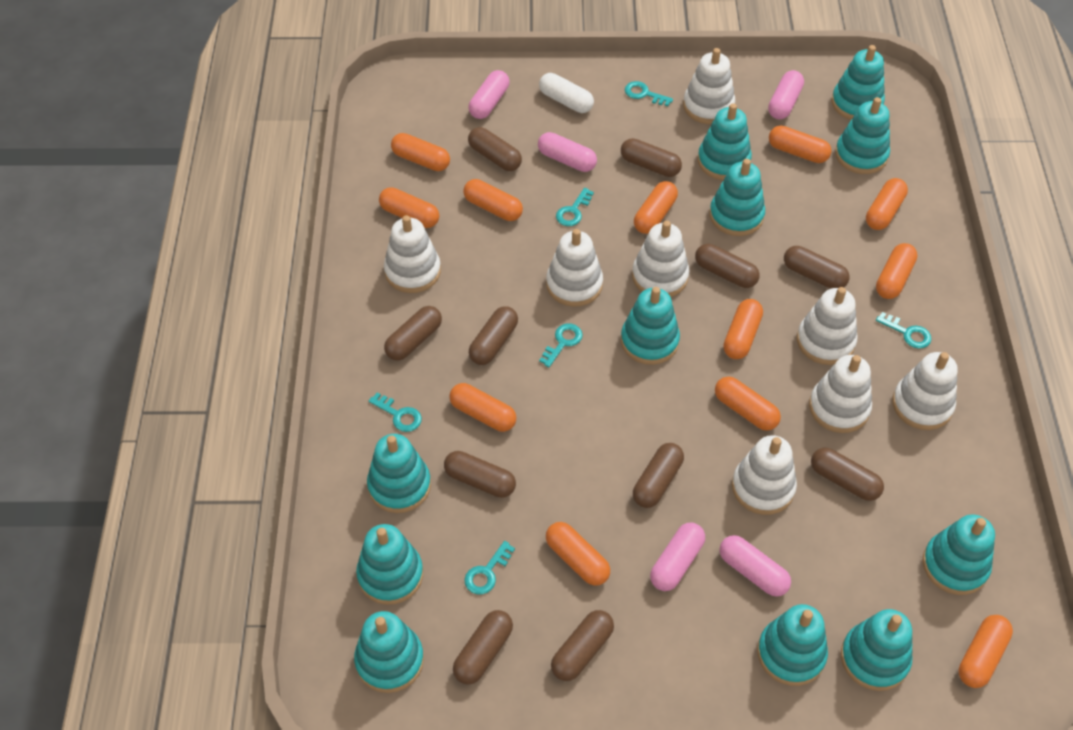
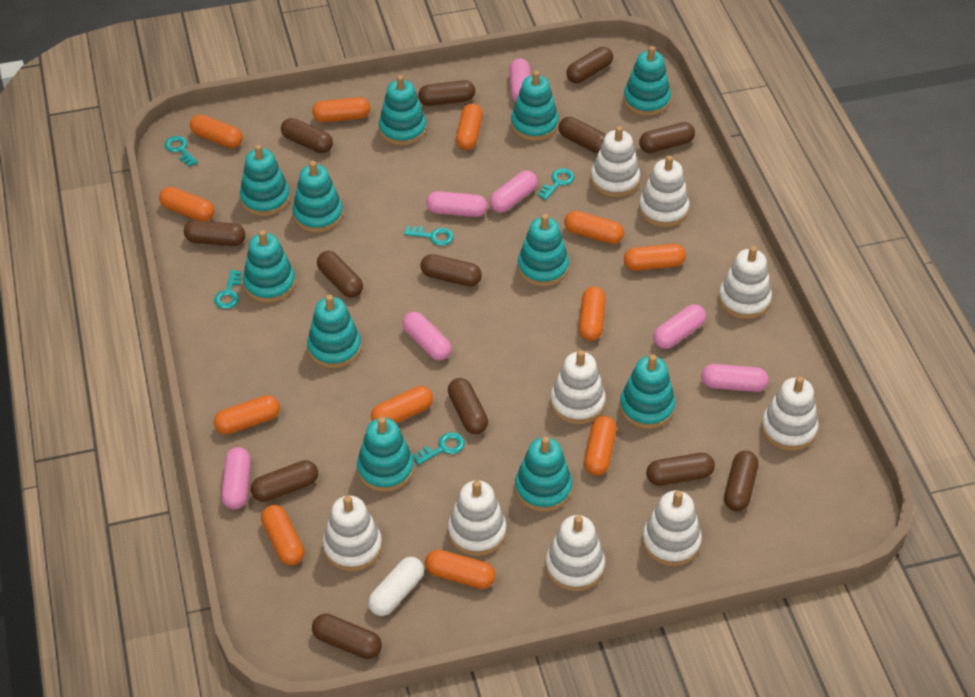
brown capsule: 11 -> 13
pink capsule: 5 -> 7
turquoise key: 6 -> 5
white stacking toy: 8 -> 9

